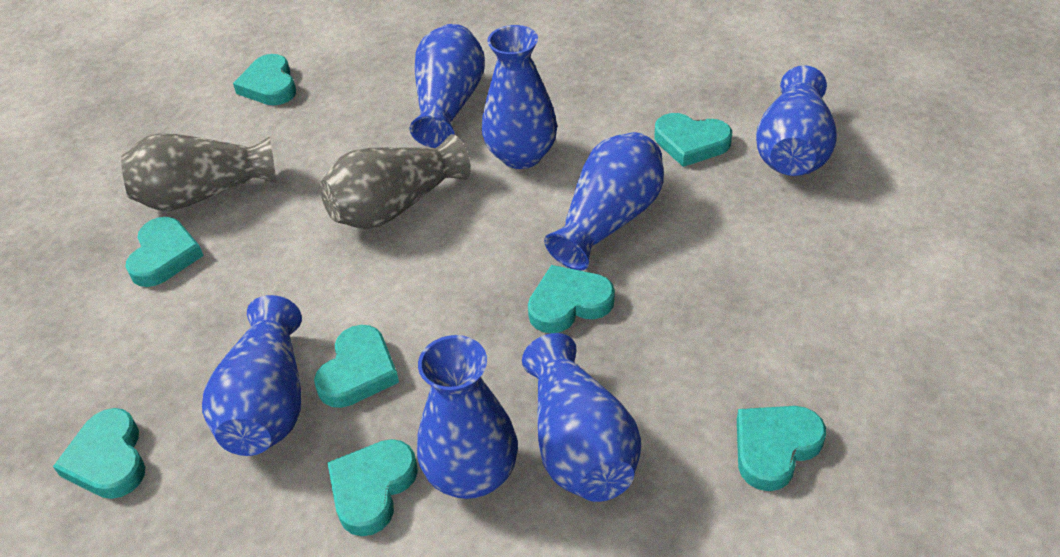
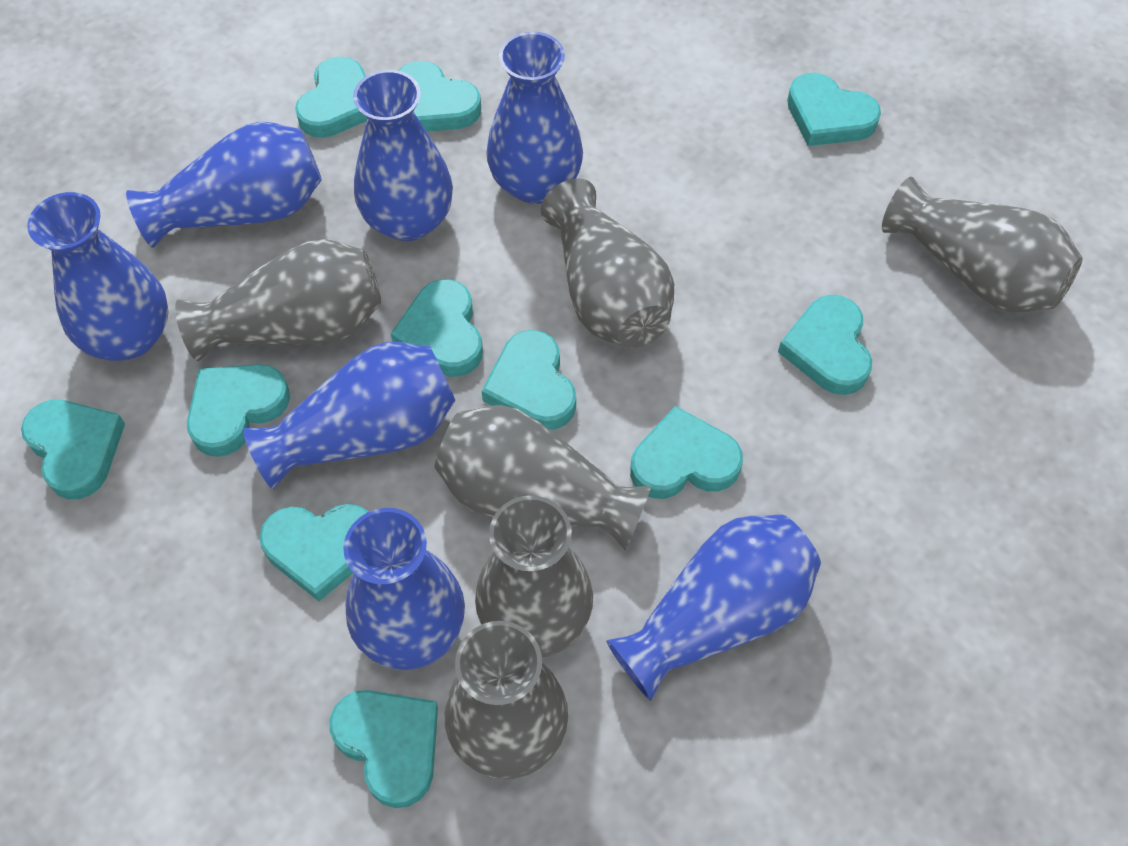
grey vase: 2 -> 6
turquoise heart: 8 -> 11

